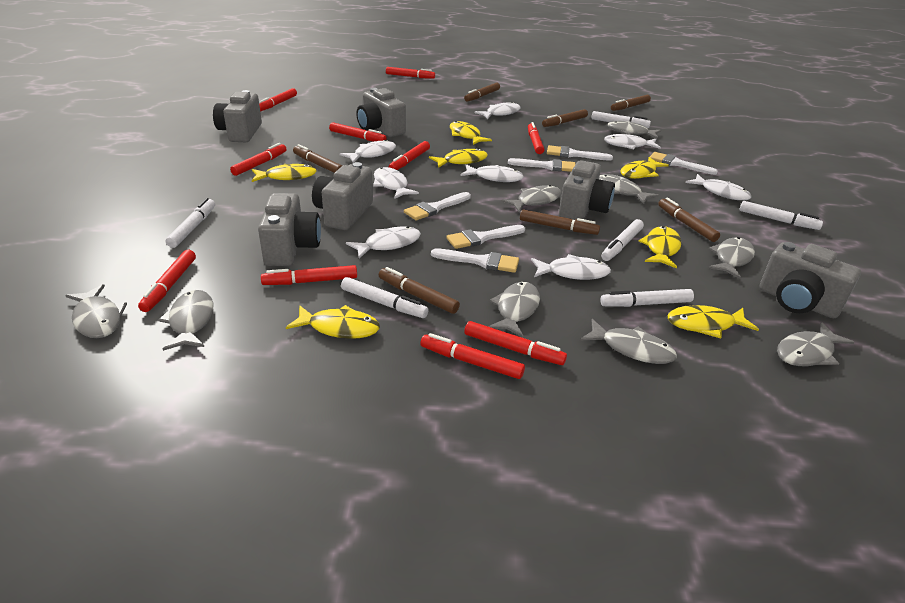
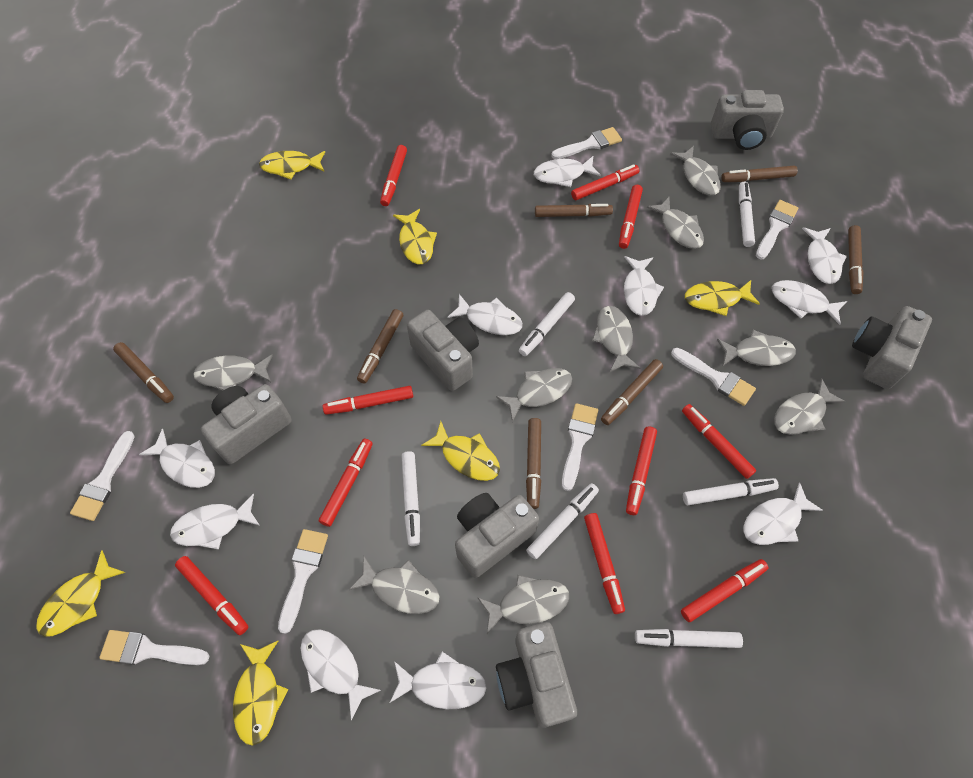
white brush: 6 -> 7
white fish: 8 -> 10
yellow fish: 7 -> 6

